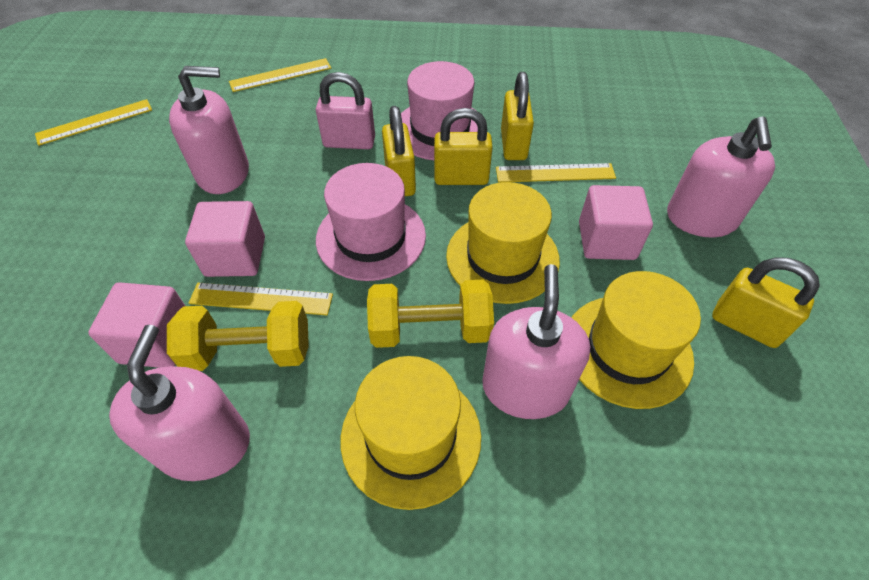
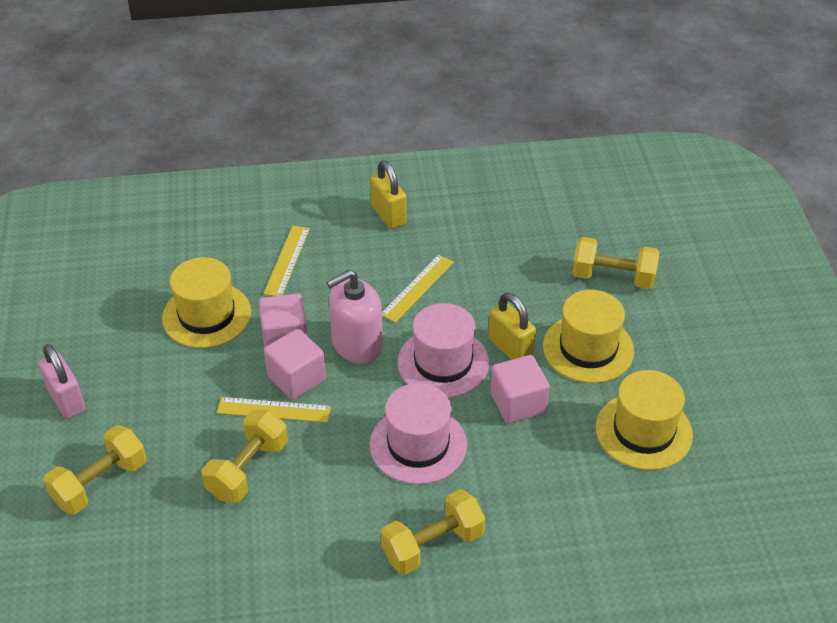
pink soap dispenser: 4 -> 1
yellow dumbbell: 2 -> 4
yellow padlock: 4 -> 2
yellow ruler: 4 -> 3

